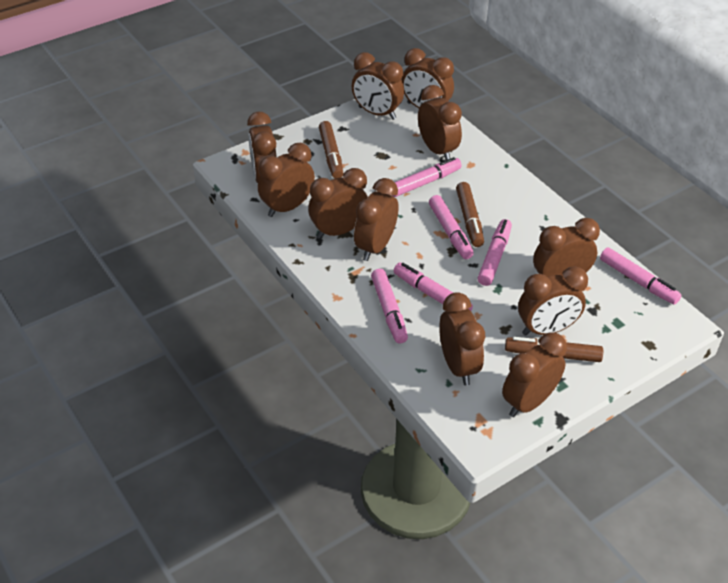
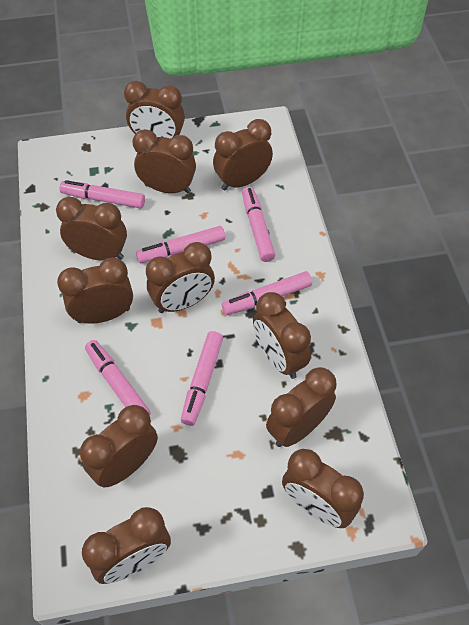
brown marker: 3 -> 0

